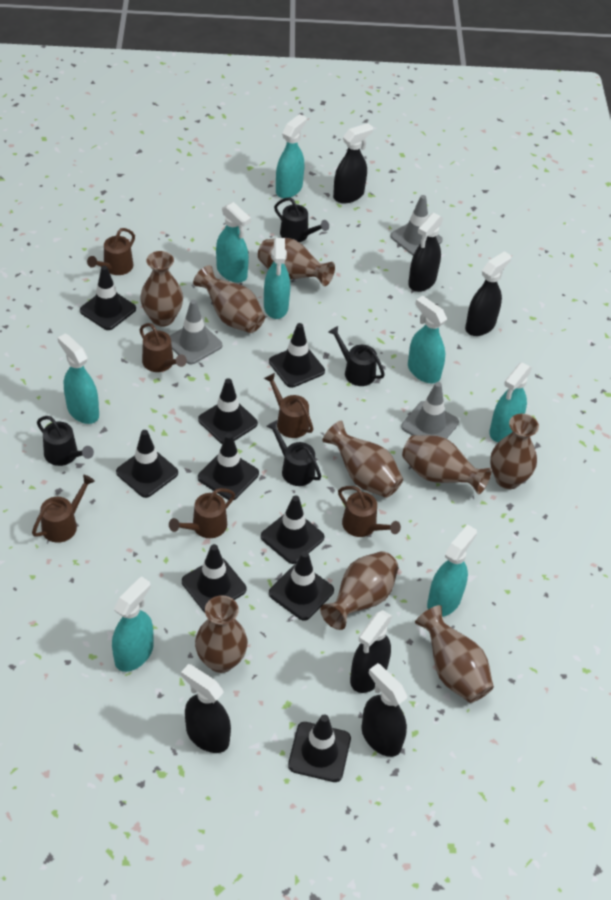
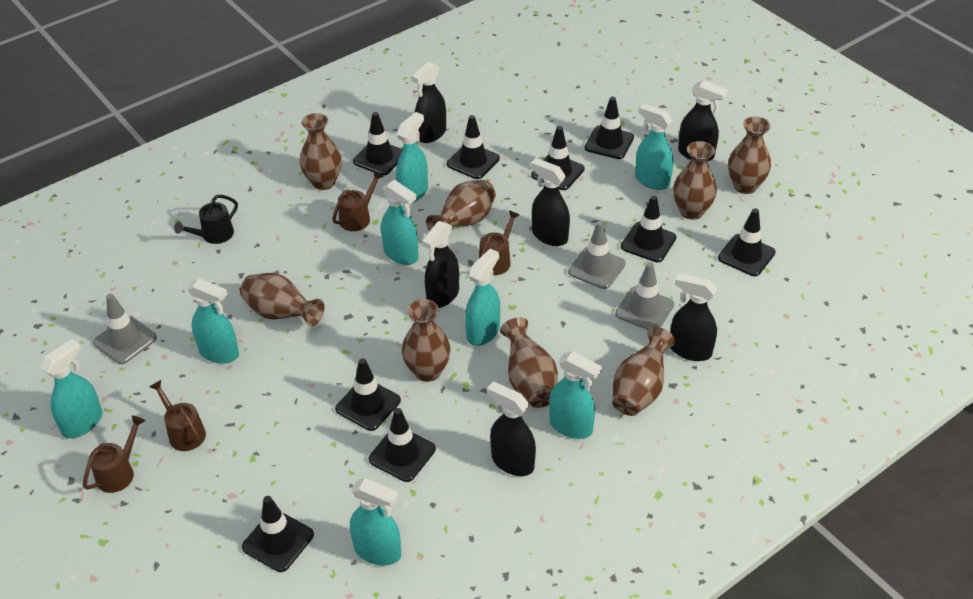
black watering can: 4 -> 1
brown vase: 9 -> 8
brown watering can: 6 -> 4

